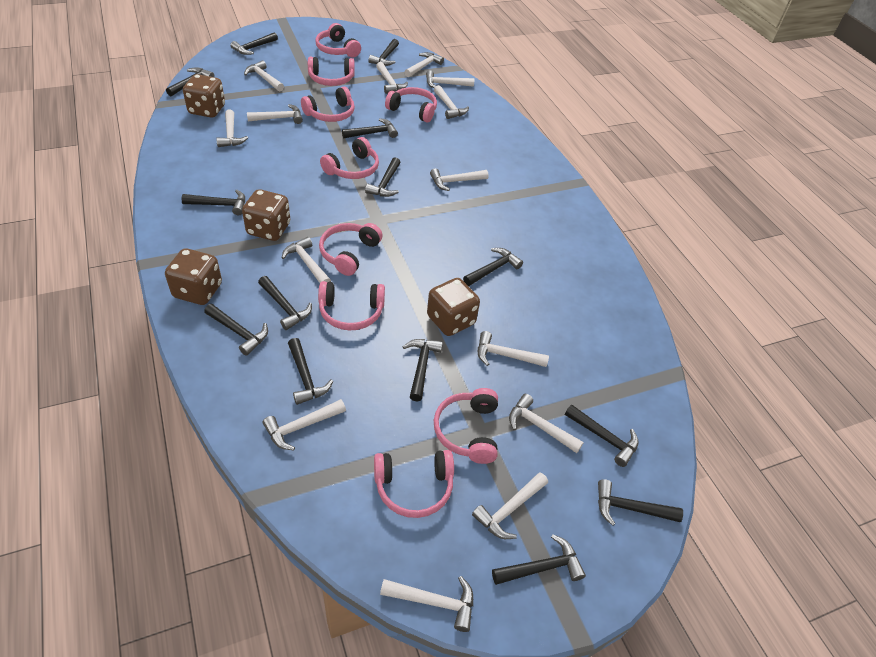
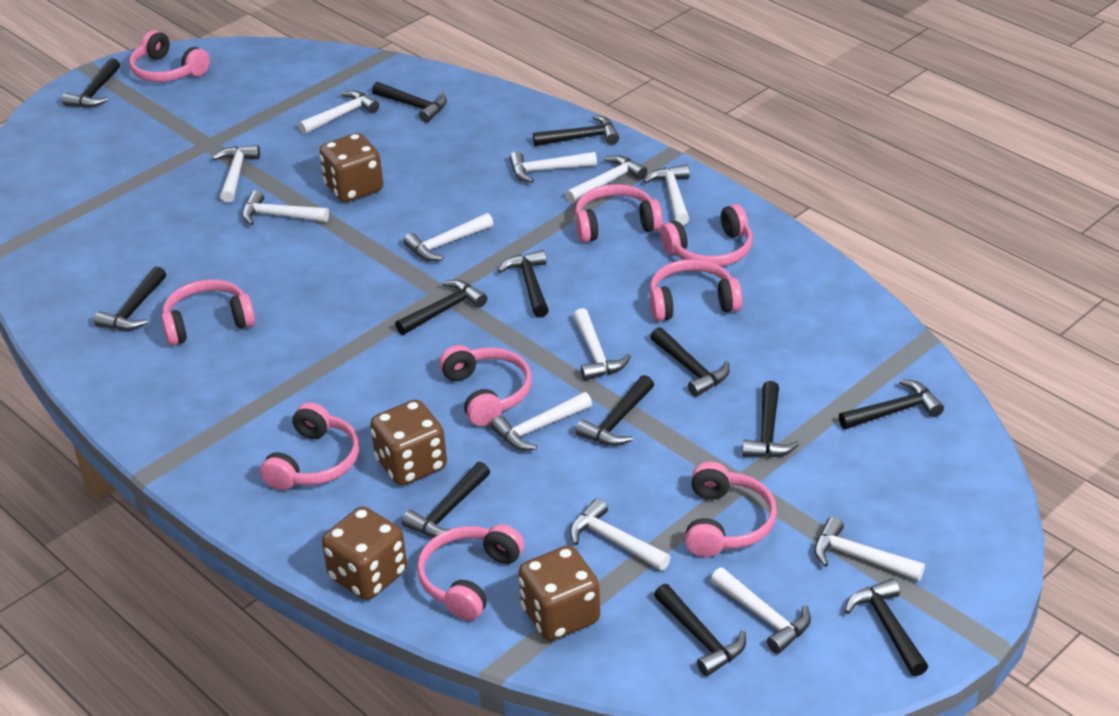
black hammer: 14 -> 13
white hammer: 14 -> 12

